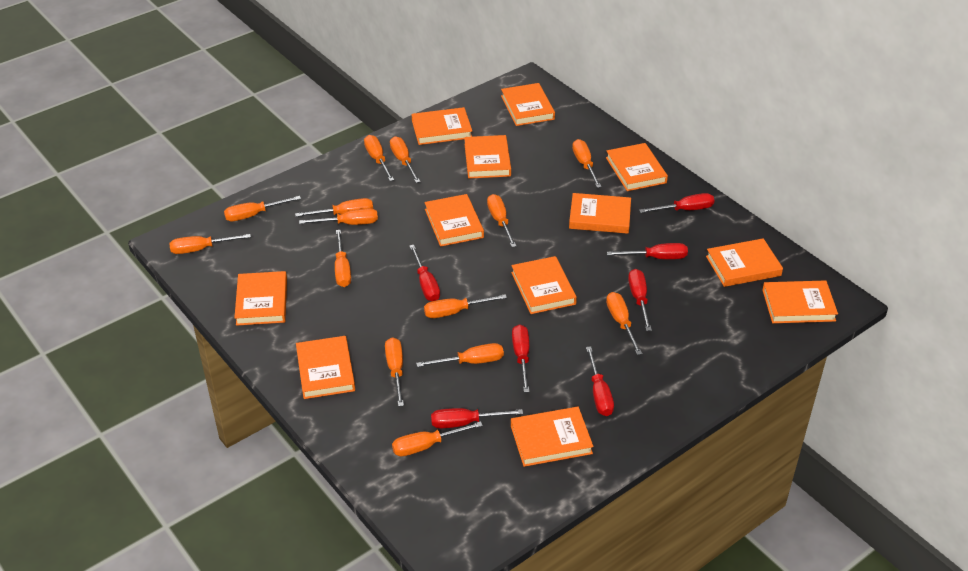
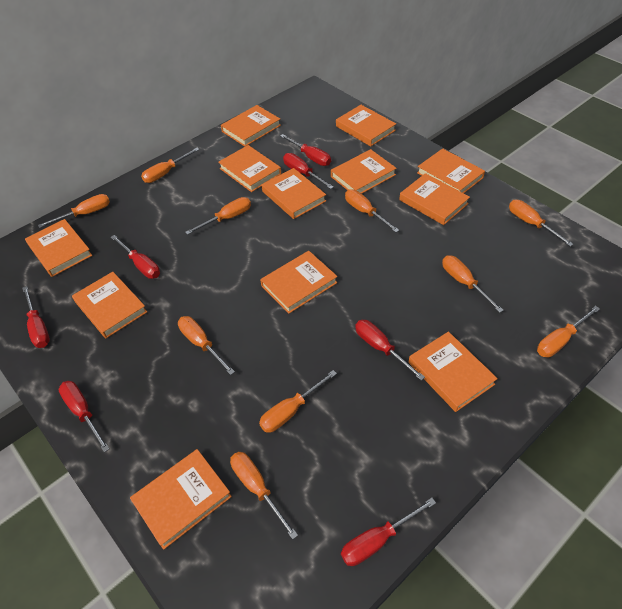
orange screwdriver: 14 -> 10

